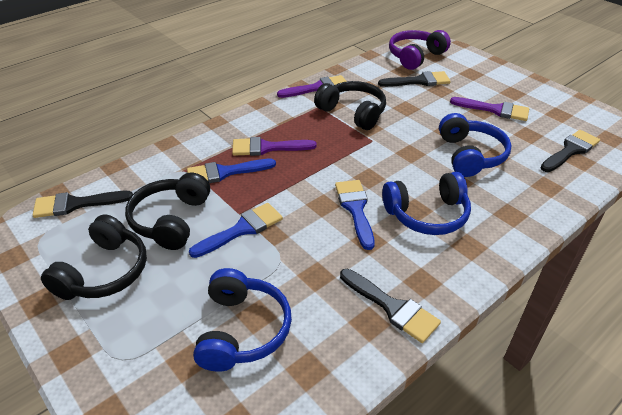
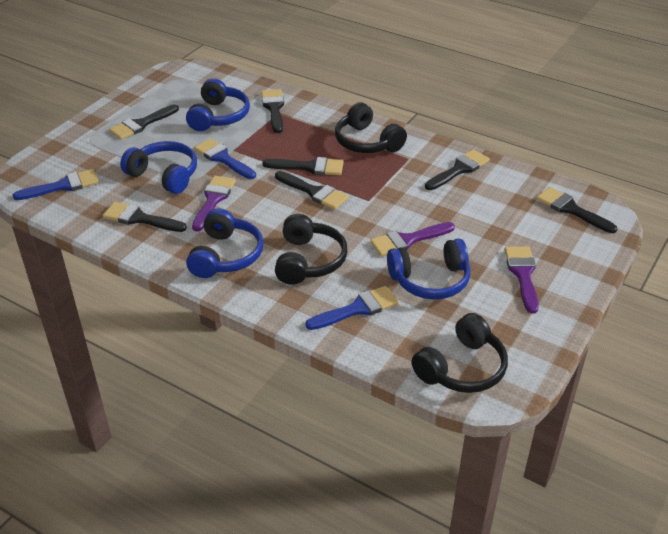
black brush: 4 -> 7
blue headphones: 3 -> 4
purple headphones: 1 -> 0

